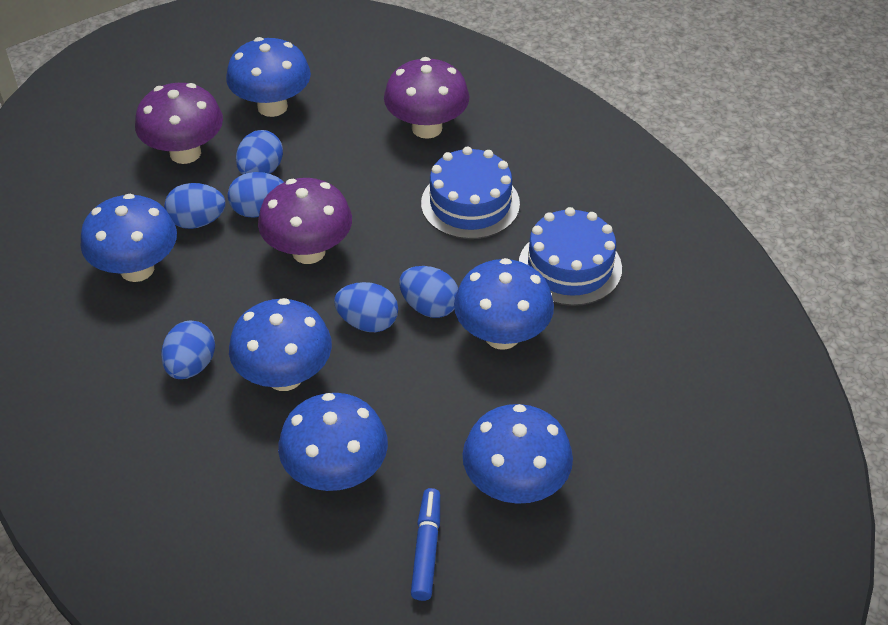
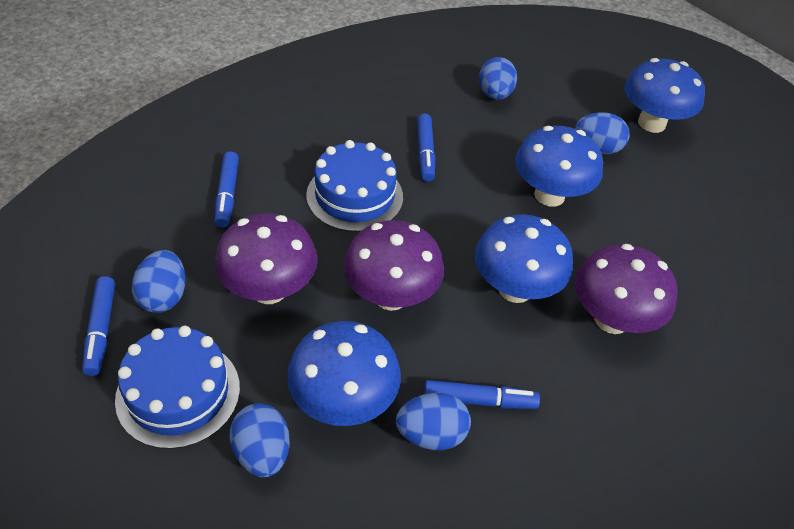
blue egg: 6 -> 5
blue marker: 1 -> 4
blue mushroom: 6 -> 4

